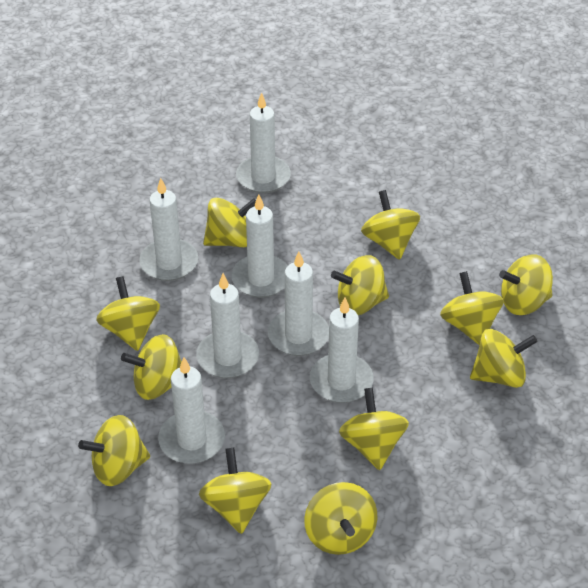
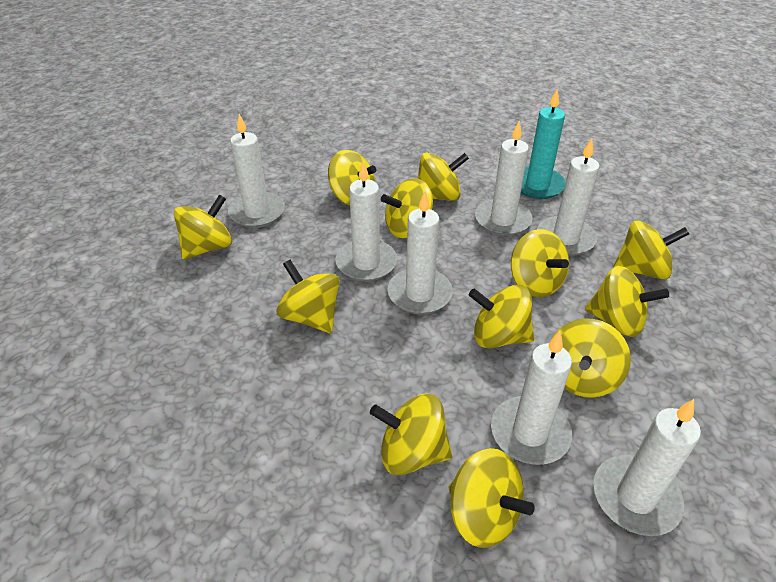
turquoise candle: 0 -> 1

